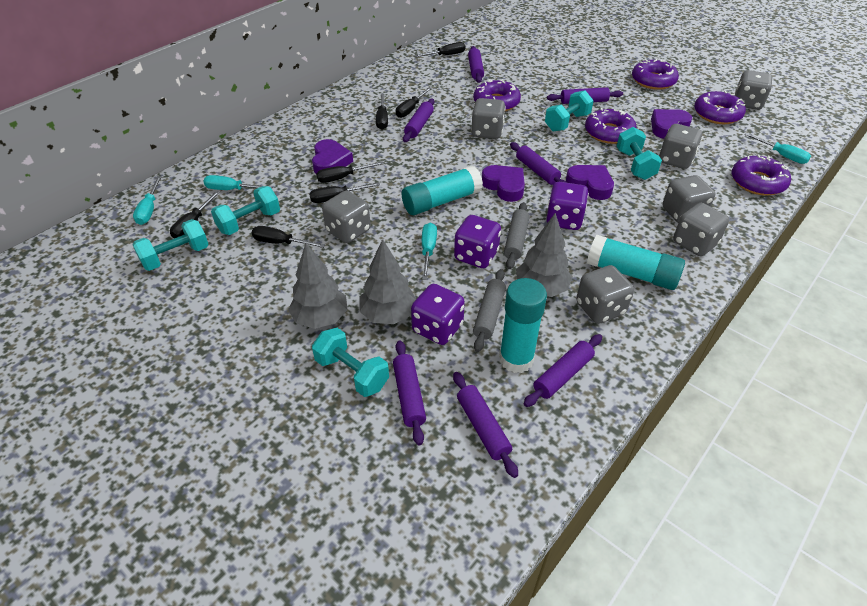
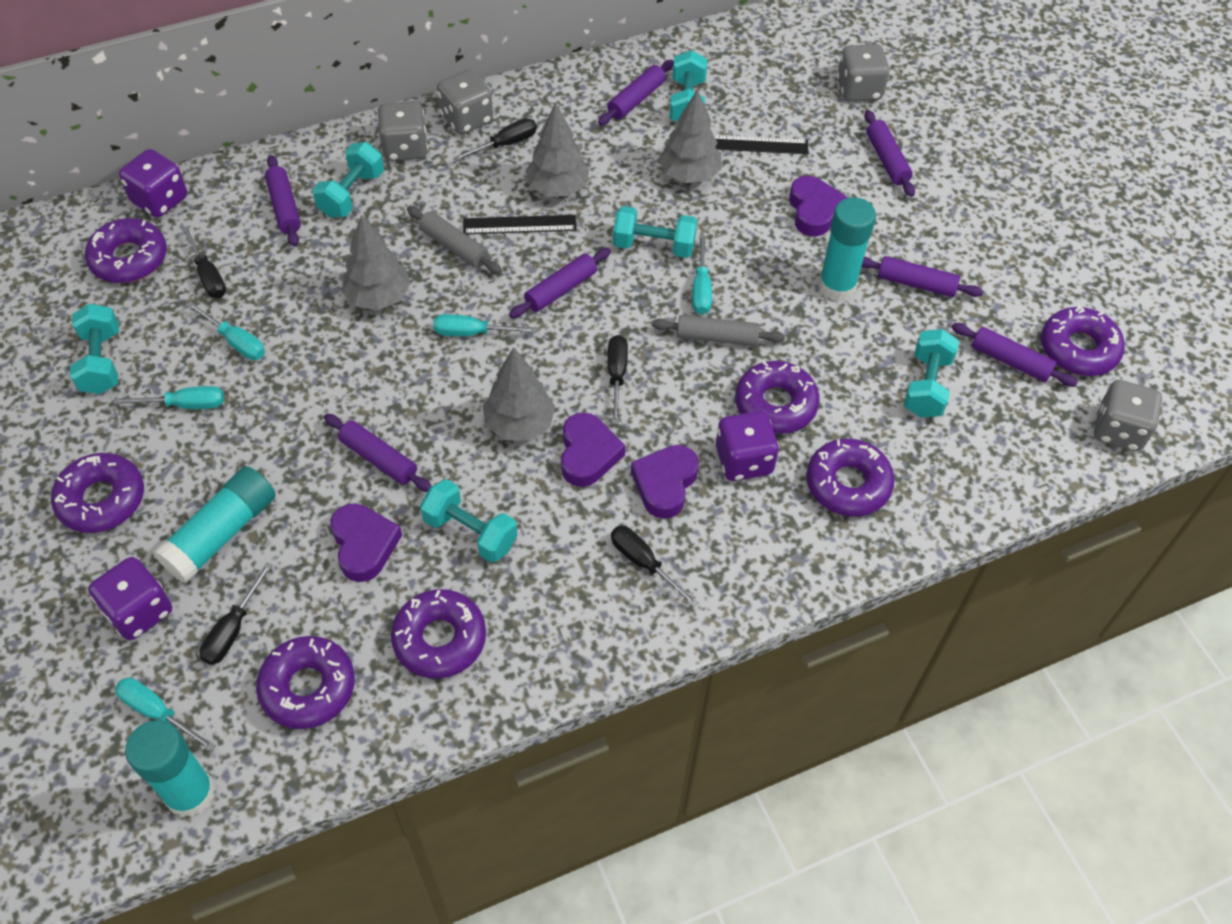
black ruler: 0 -> 2
black screwdriver: 7 -> 5
grey dice: 7 -> 4
grey tree: 3 -> 4
purple donut: 5 -> 7
turquoise dumbbell: 5 -> 6
turquoise screwdriver: 4 -> 5

